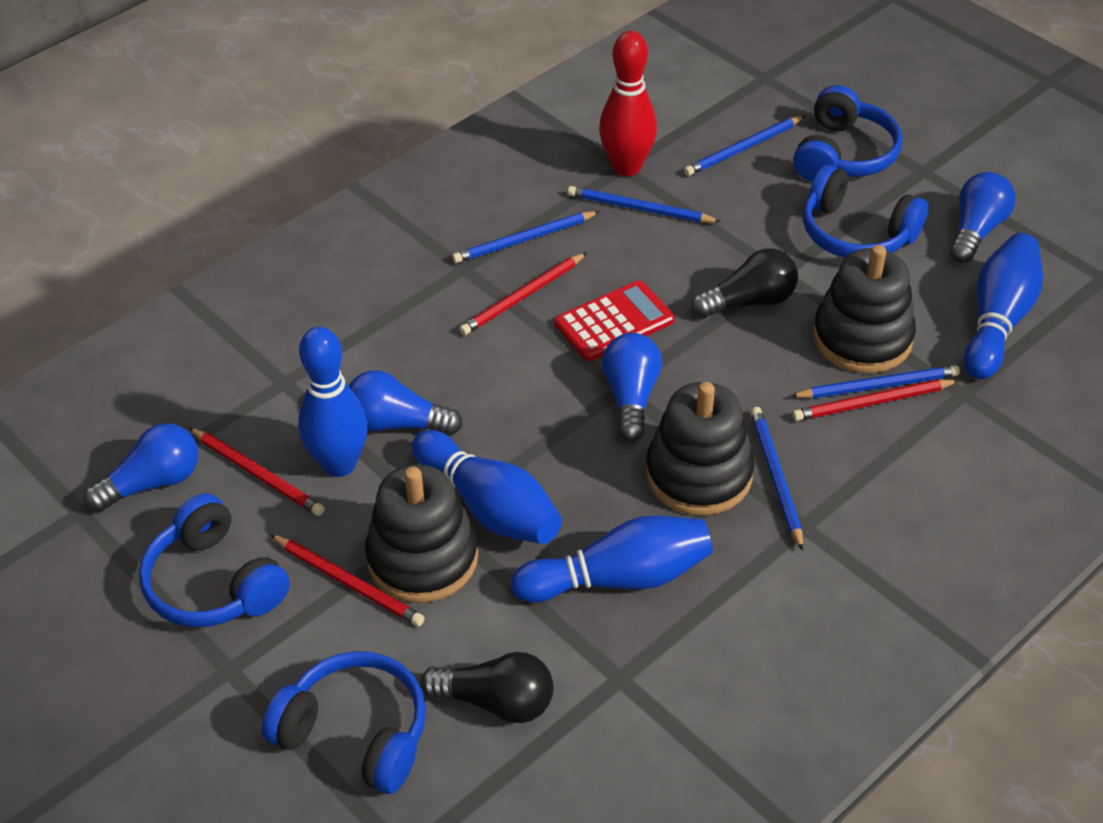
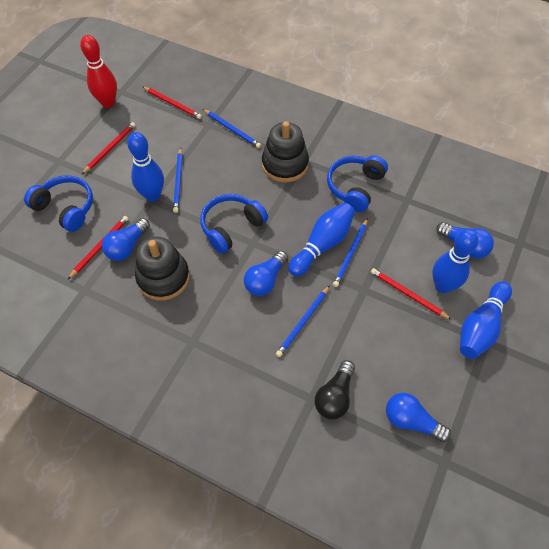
black light bulb: 2 -> 1
black stacking toy: 3 -> 2
blue headphones: 4 -> 3
blue pencil: 5 -> 4
red calculator: 1 -> 0

